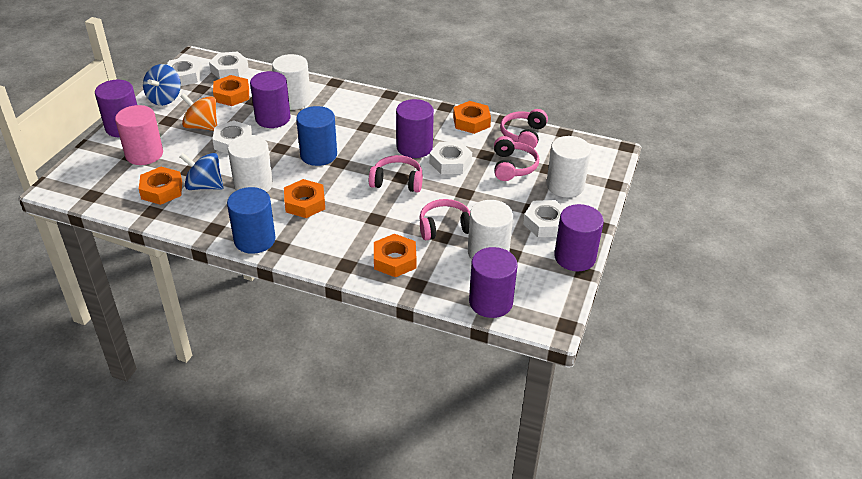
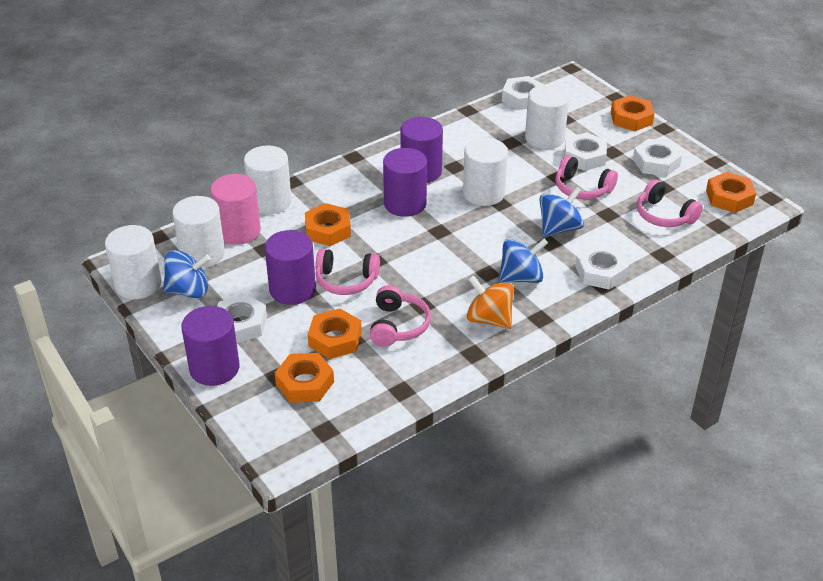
blue cylinder: 2 -> 0
blue spinning top: 2 -> 3
purple cylinder: 5 -> 4
white cylinder: 4 -> 5

